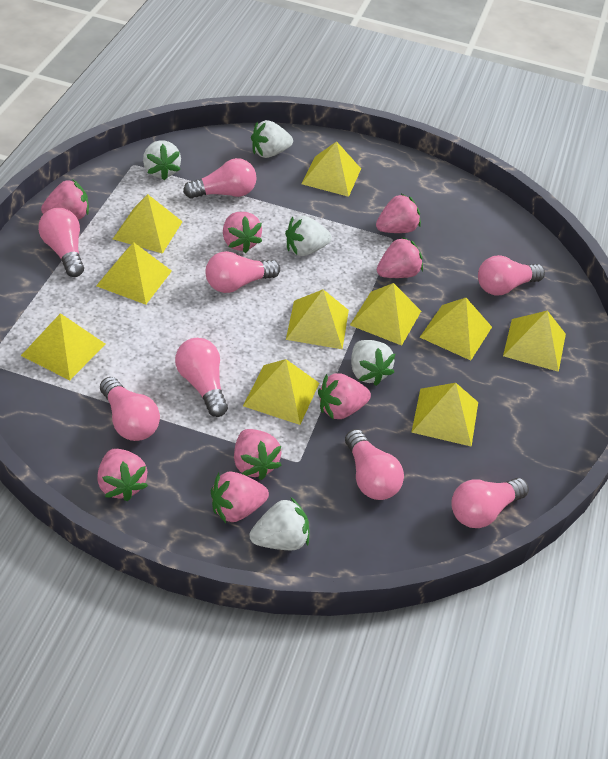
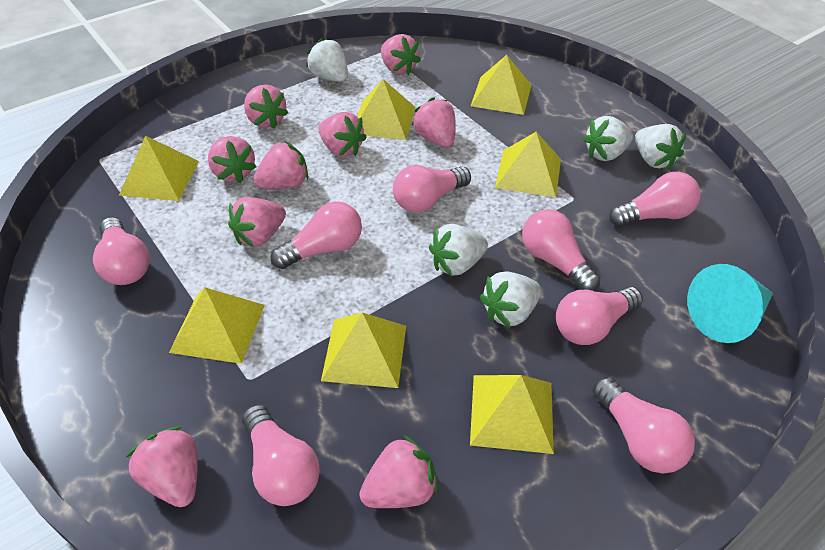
pink strawberry: 8 -> 9
turquoise cone: 0 -> 1
yellow pyramid: 10 -> 7

